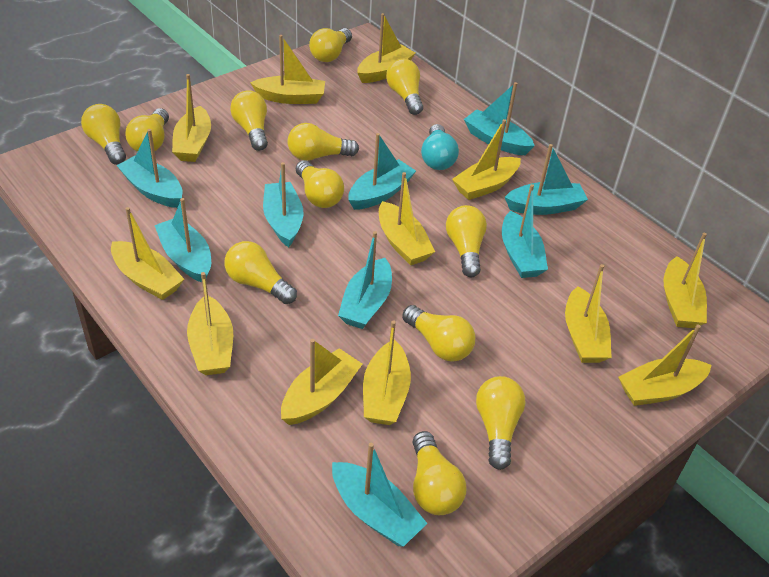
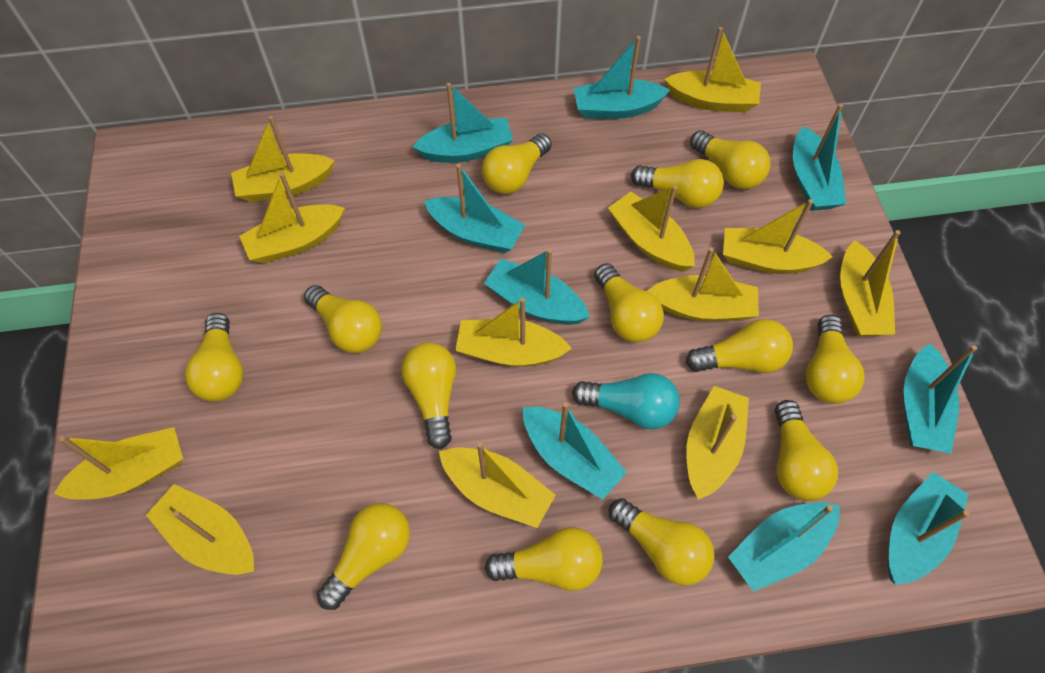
yellow light bulb: 12 -> 13

